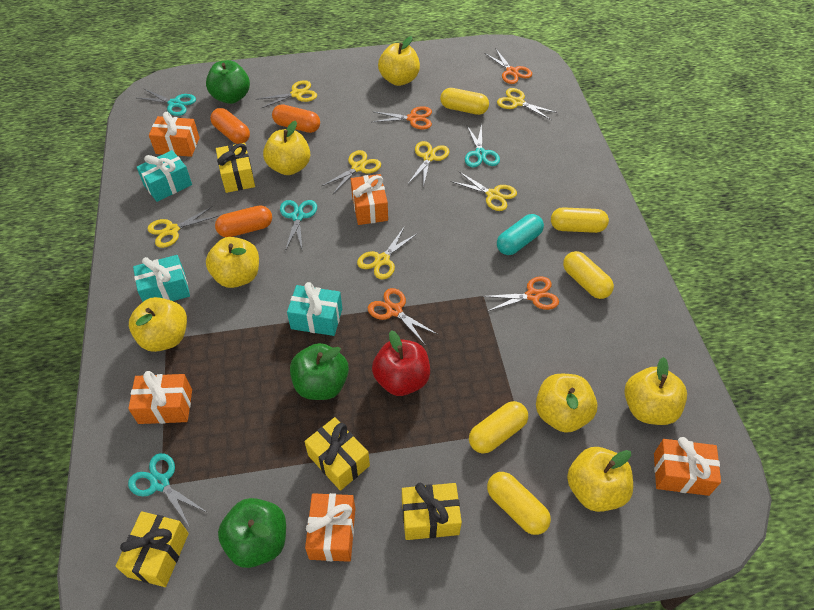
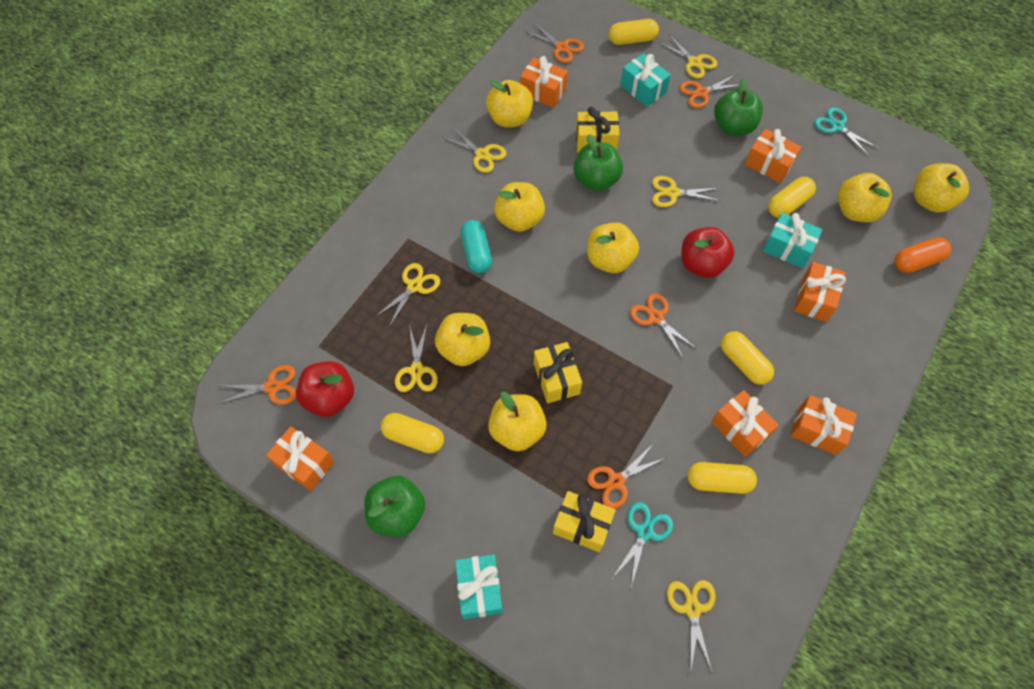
orange capsule: 3 -> 1
orange gift: 5 -> 6
orange scissors: 4 -> 5
red apple: 1 -> 2
turquoise scissors: 4 -> 2
yellow gift: 4 -> 3
yellow scissors: 7 -> 6

